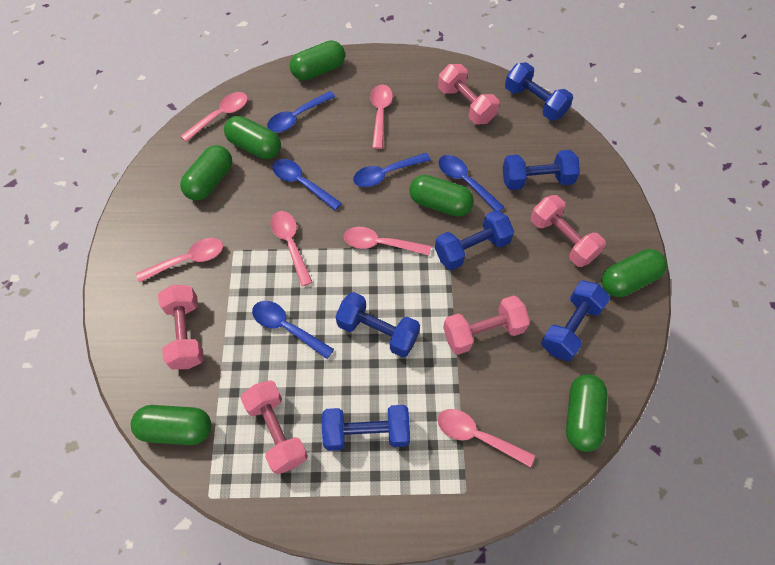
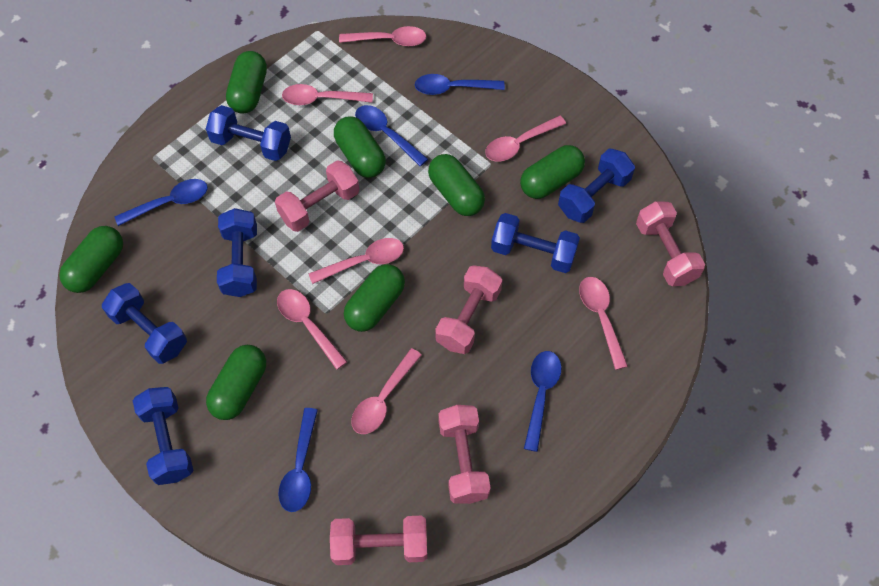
pink spoon: 6 -> 7

